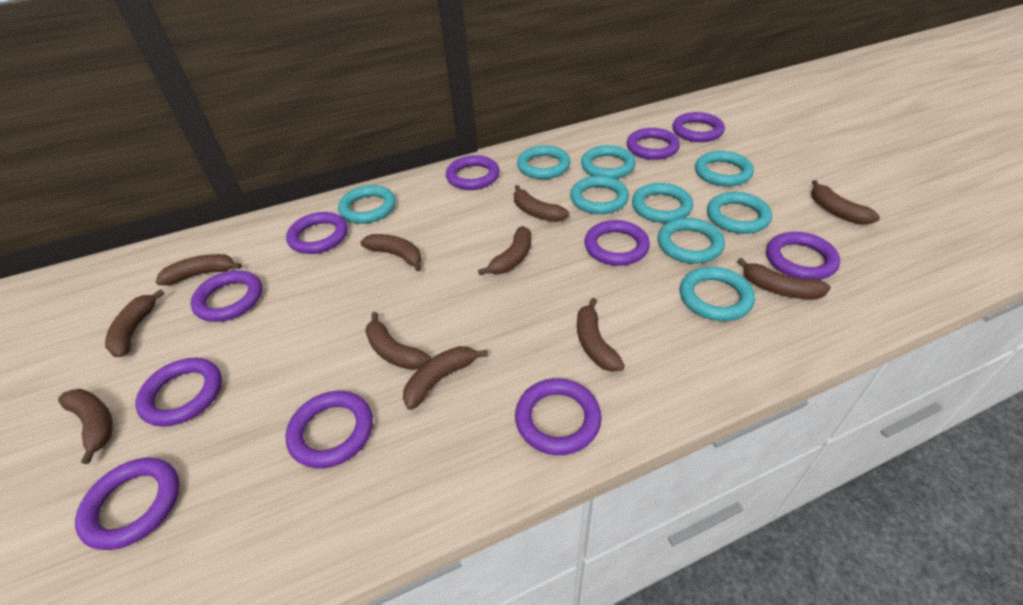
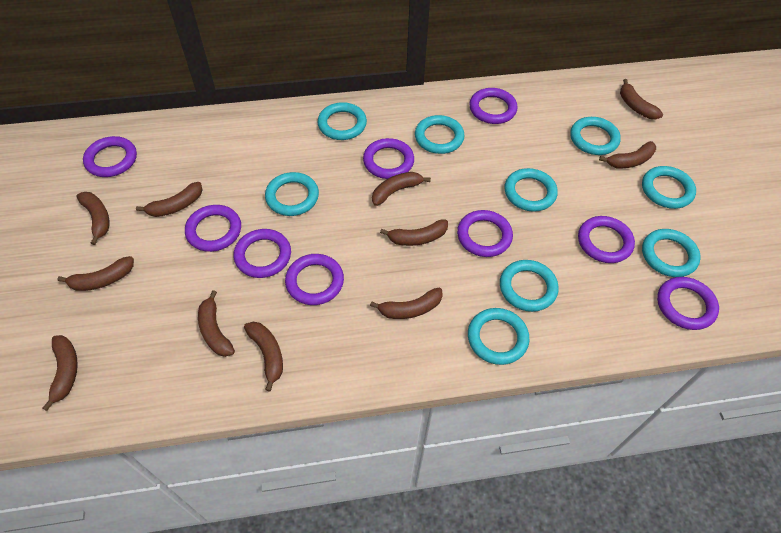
purple ring: 11 -> 9

